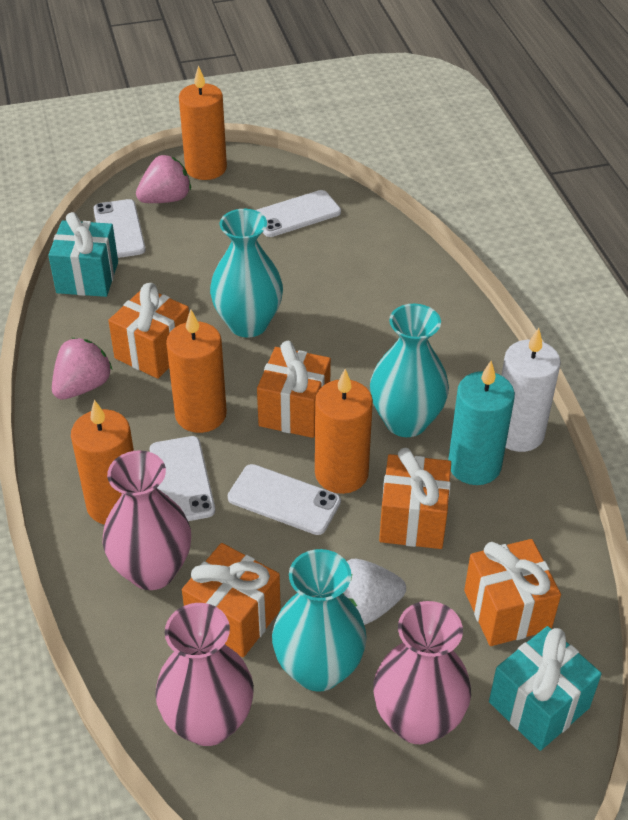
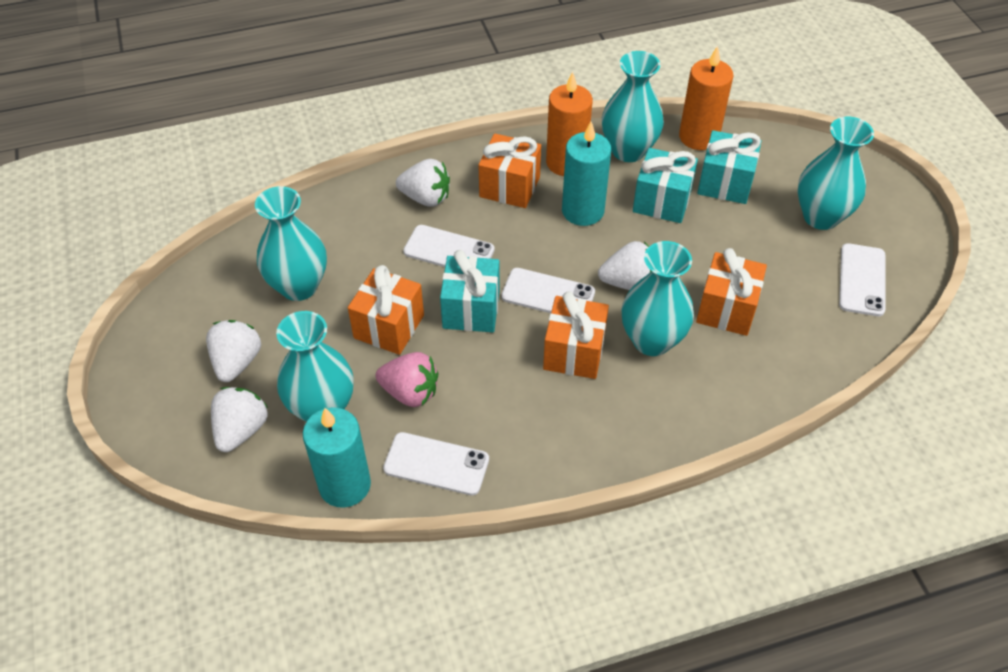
orange candle: 4 -> 2
orange gift: 5 -> 4
pink strawberry: 2 -> 1
pink vase: 3 -> 0
turquoise candle: 1 -> 2
turquoise gift: 2 -> 3
turquoise vase: 3 -> 5
white candle: 1 -> 0
white strawberry: 1 -> 4

